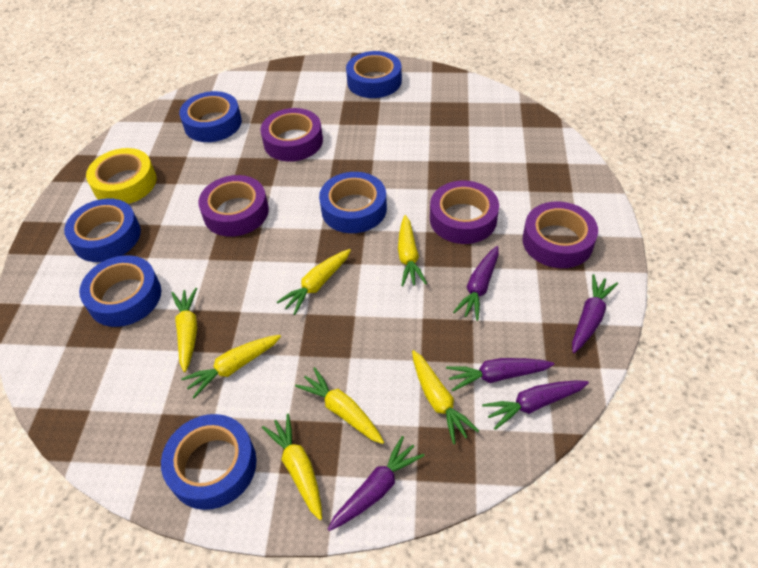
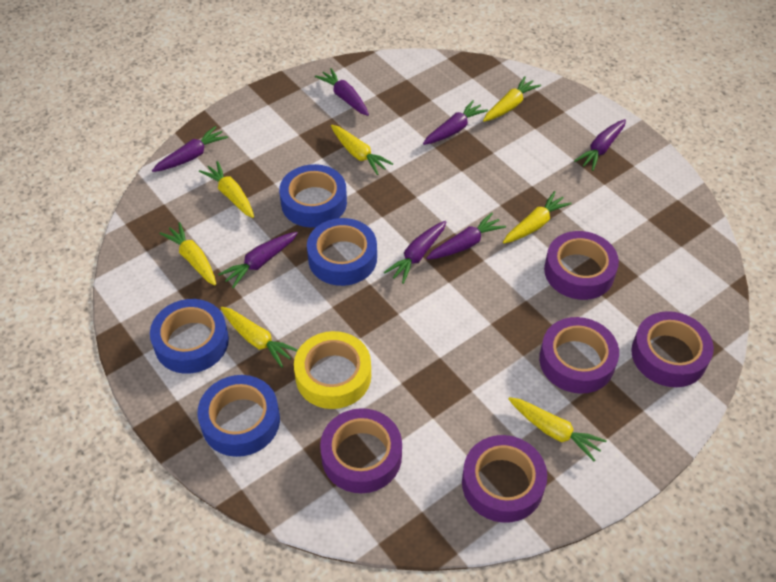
blue tape: 6 -> 4
purple carrot: 5 -> 7
purple tape: 4 -> 5

